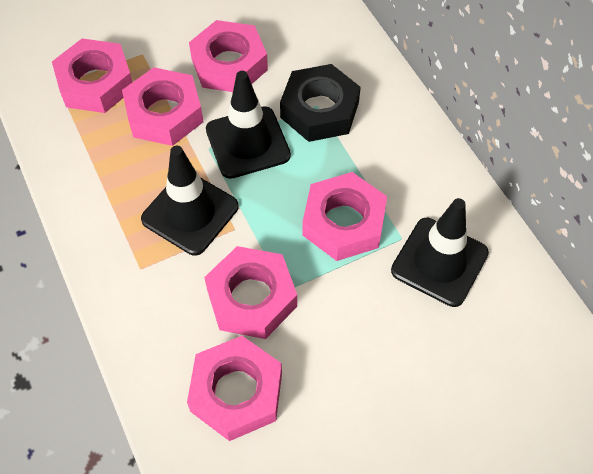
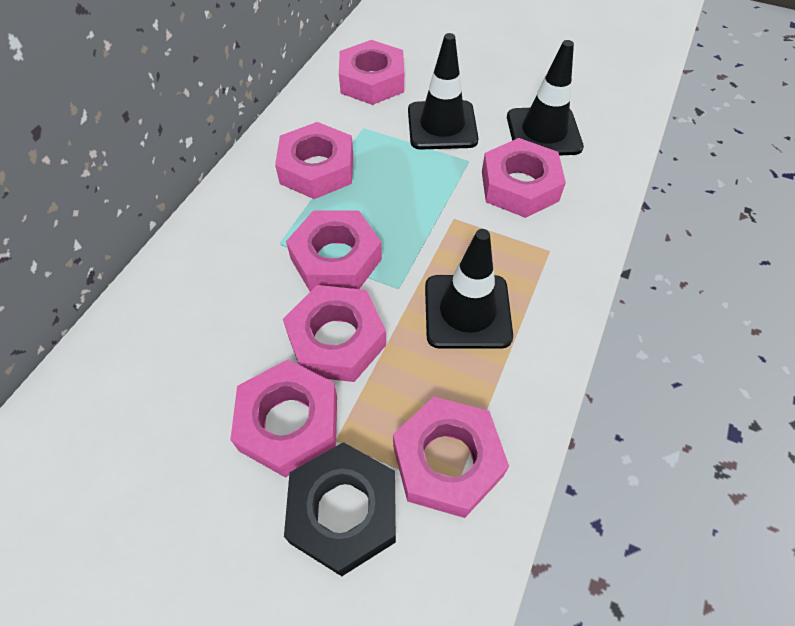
pink nut: 6 -> 7

